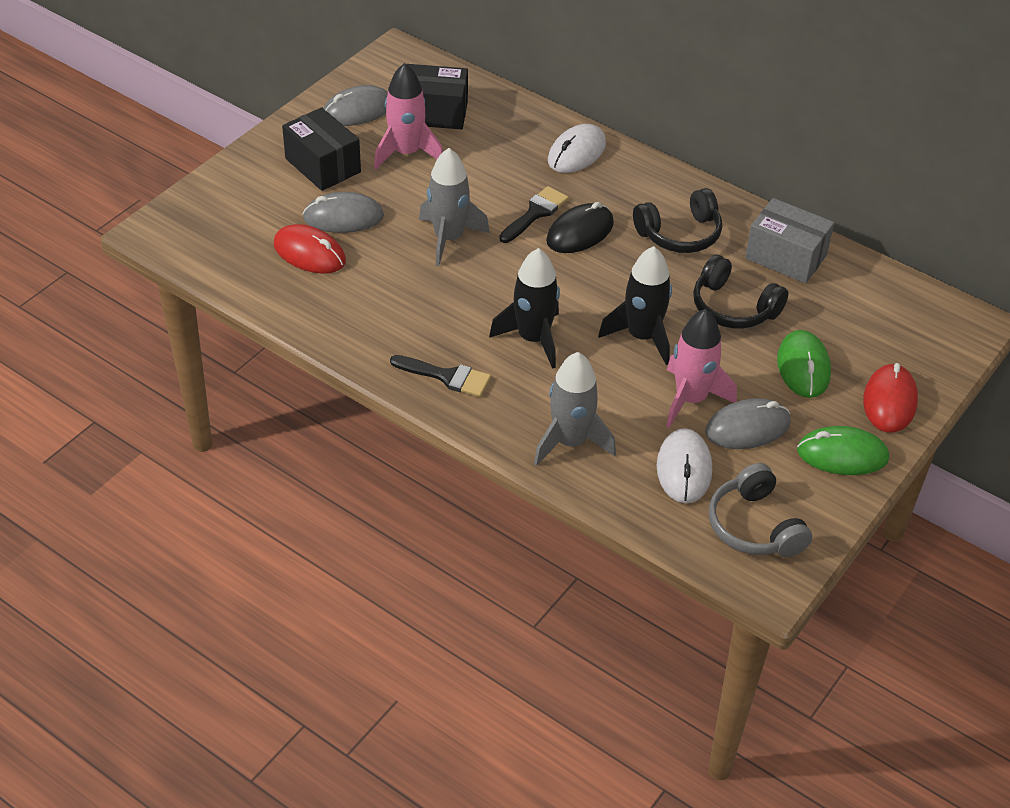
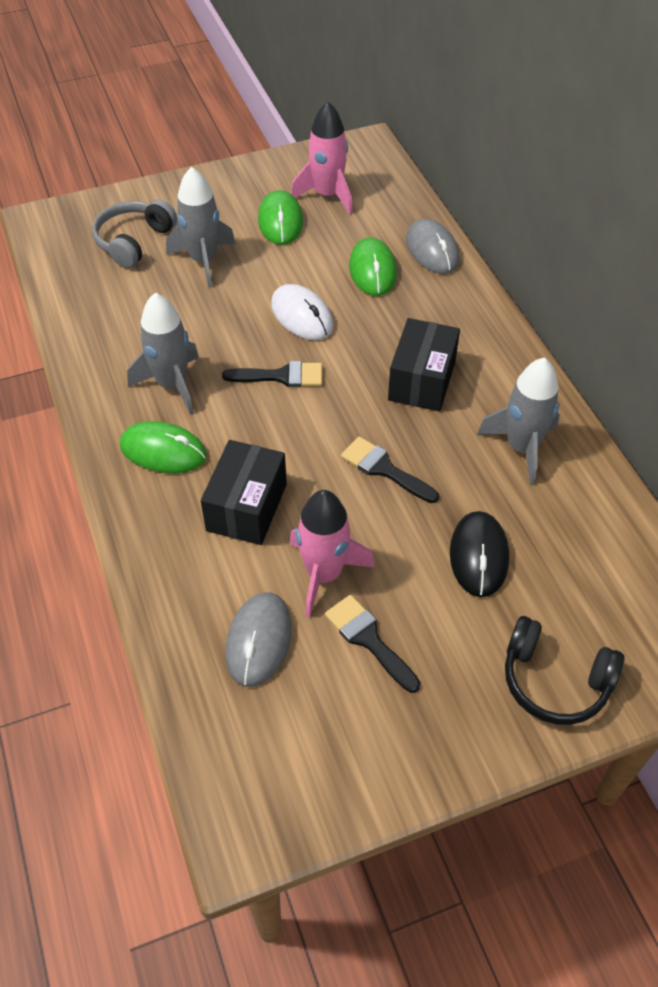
black brush: 2 -> 3
black headphones: 2 -> 1
black rocket: 2 -> 0
green mouse: 2 -> 3
grey box: 1 -> 0
grey mouse: 3 -> 2
grey rocket: 2 -> 3
red mouse: 2 -> 0
white mouse: 2 -> 1

